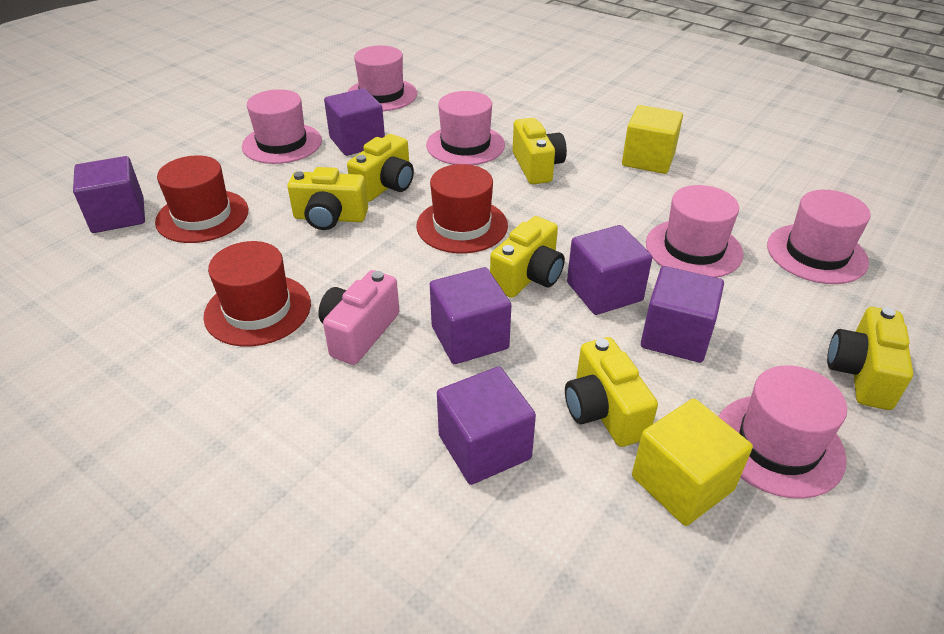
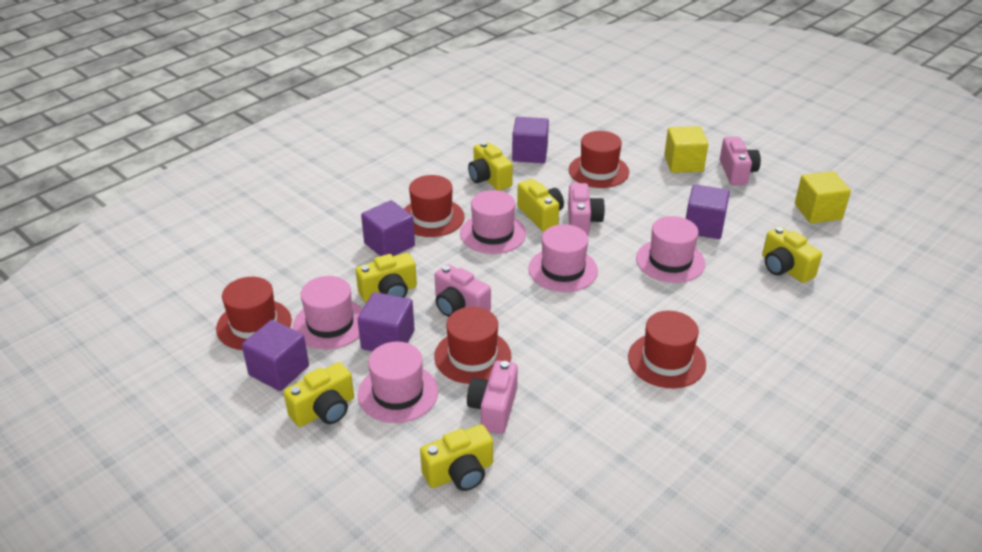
pink camera: 1 -> 4
pink hat: 6 -> 5
purple cube: 6 -> 5
red hat: 3 -> 5

